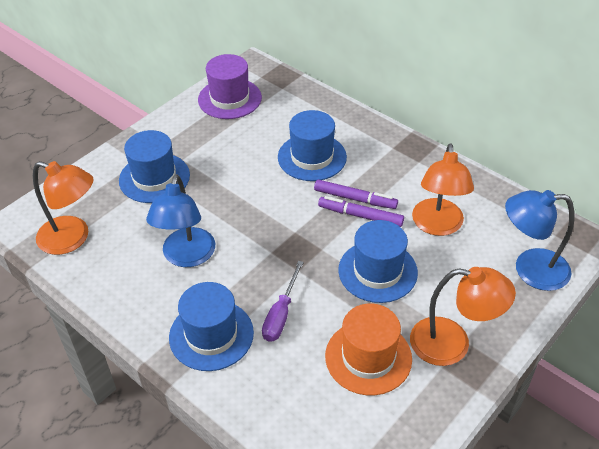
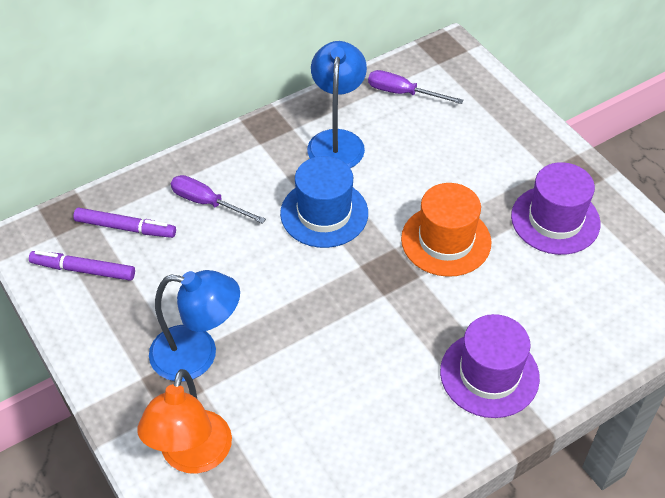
blue hat: 4 -> 1
orange lamp: 3 -> 1
purple hat: 1 -> 2
purple screwdriver: 1 -> 2

